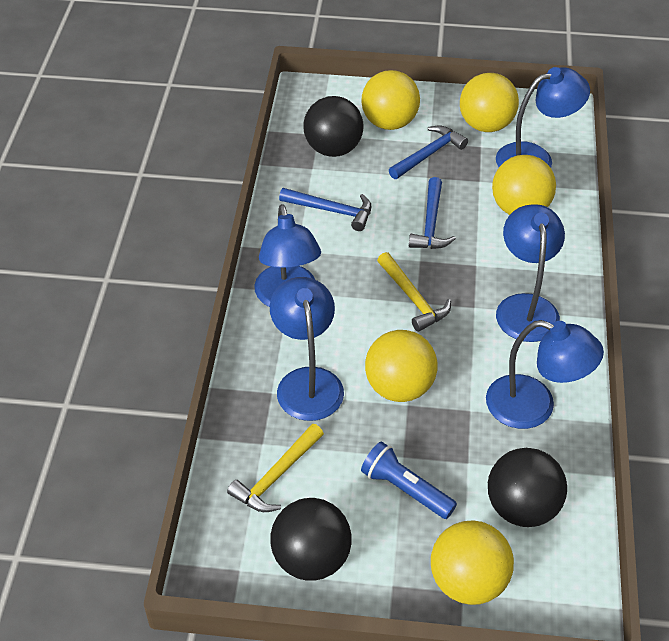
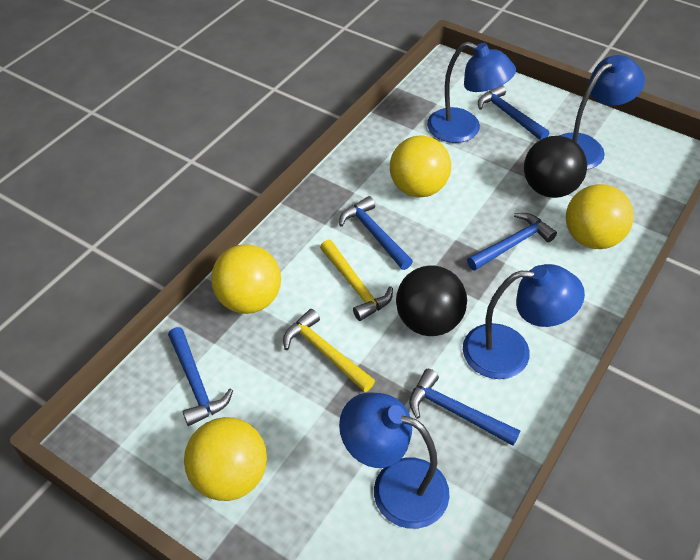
black ball: 3 -> 2
blue flashlight: 1 -> 0
blue hammer: 3 -> 5
blue lamp: 5 -> 4
yellow ball: 5 -> 4

